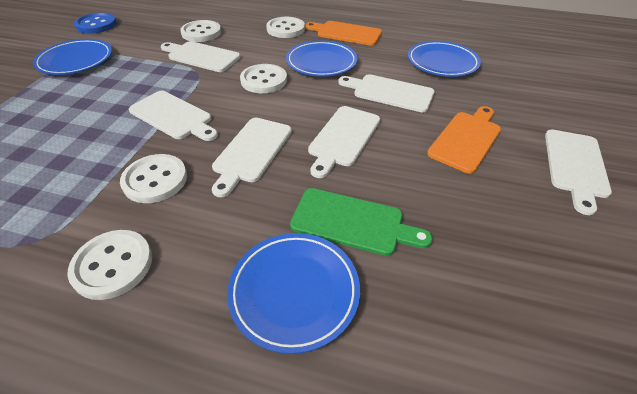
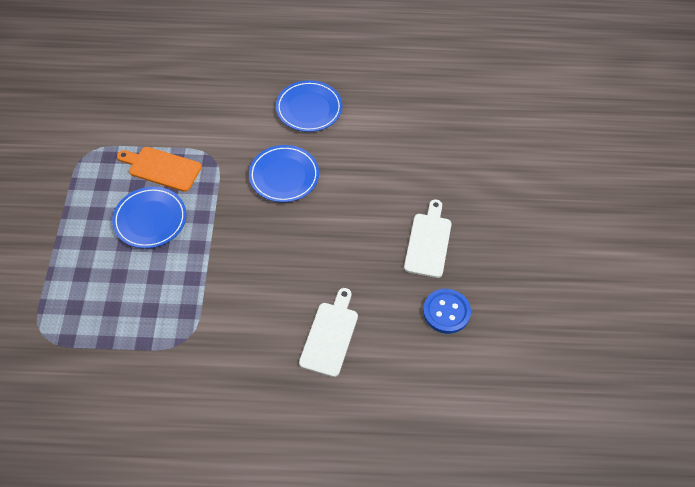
blue plate: 4 -> 3
green cutting board: 1 -> 0
orange cutting board: 2 -> 1
white button: 5 -> 0
white cutting board: 6 -> 2

